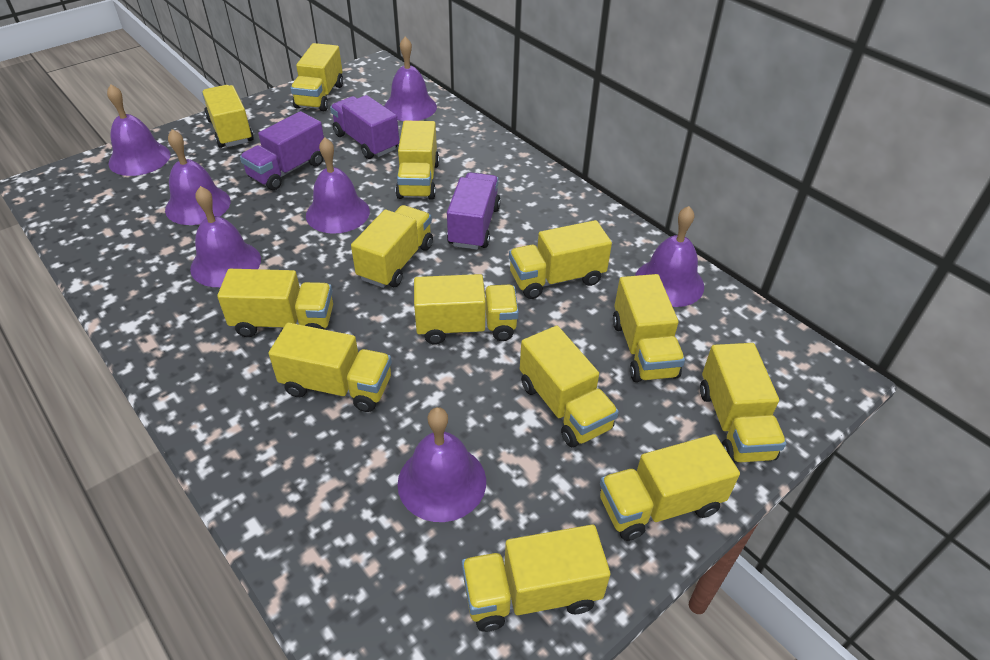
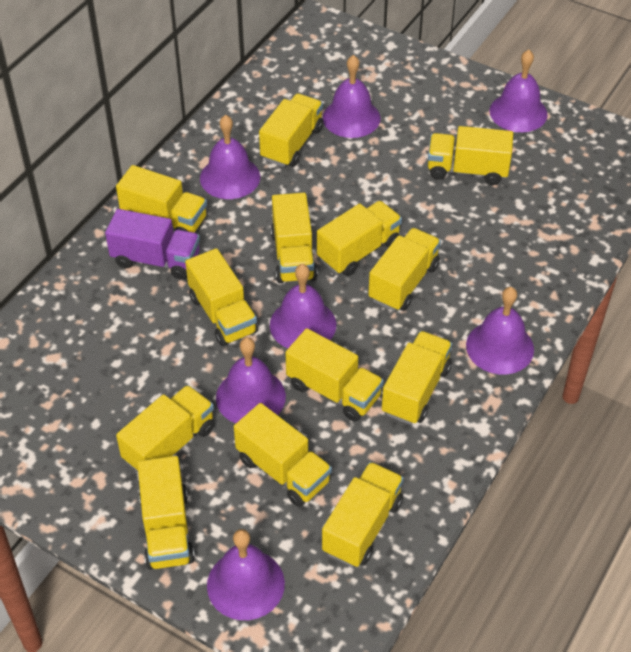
purple truck: 3 -> 1

